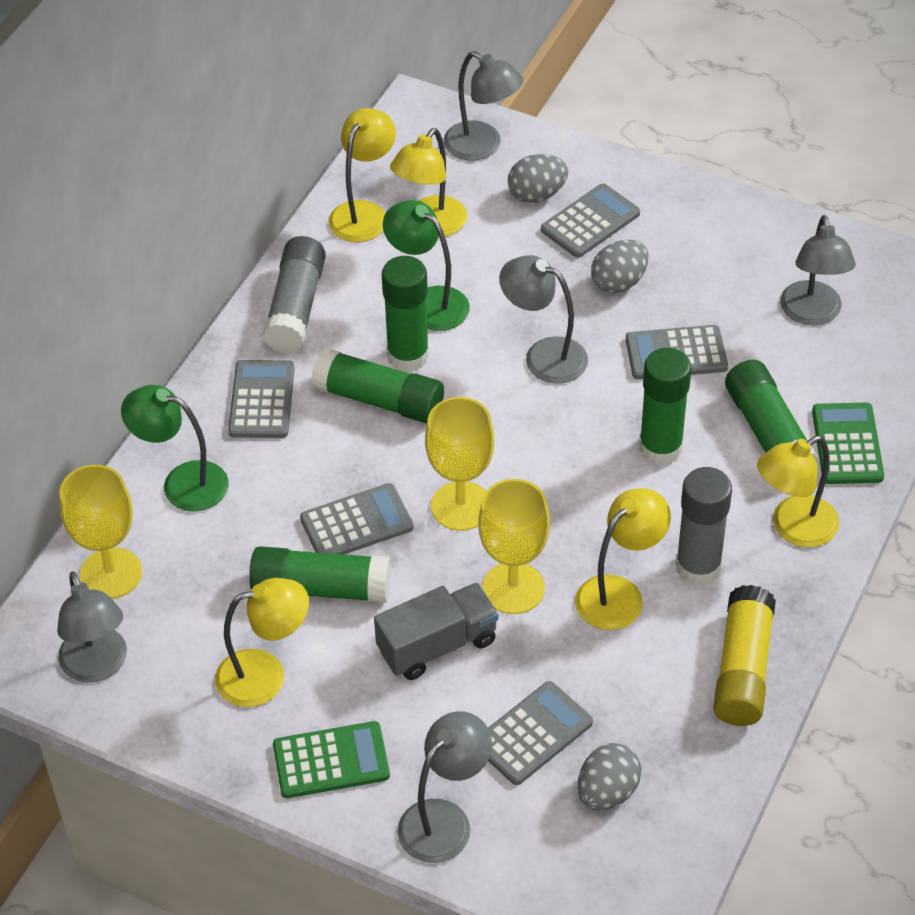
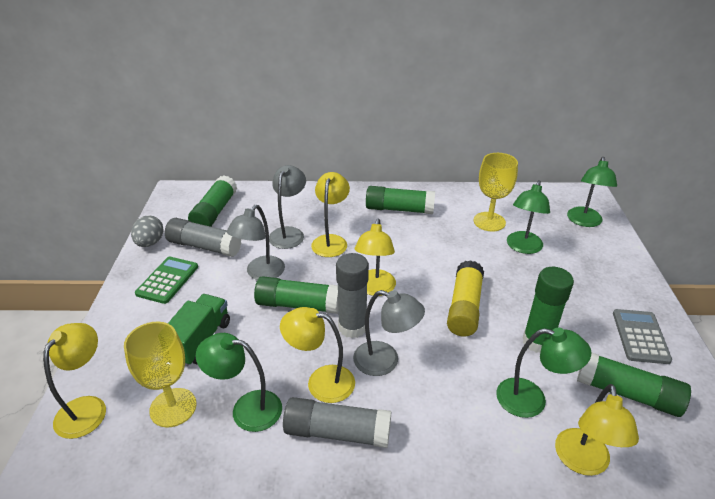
green calculator: 2 -> 1
green lamp: 2 -> 4
green truck: 0 -> 1
grey calculator: 5 -> 1
grey egg: 3 -> 1
grey glue stick: 2 -> 3
grey lamp: 5 -> 3
grey truck: 1 -> 0
yellow goblet: 3 -> 2

